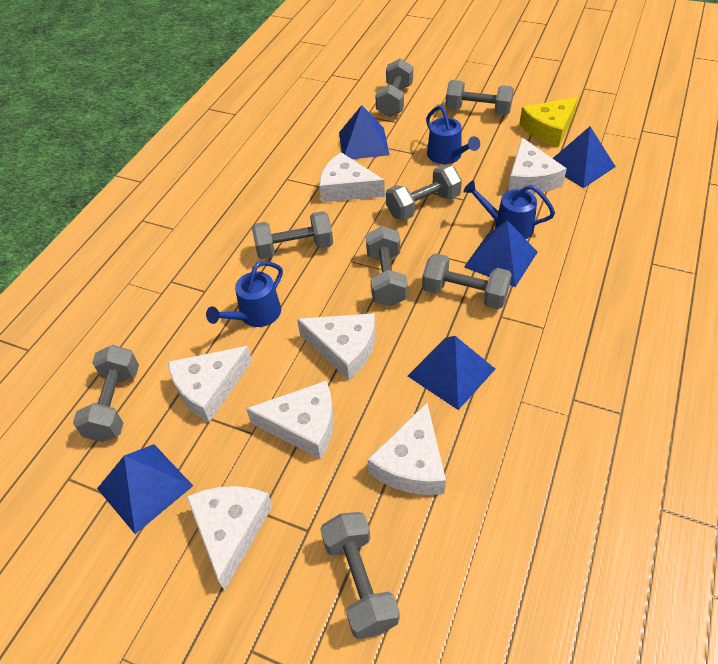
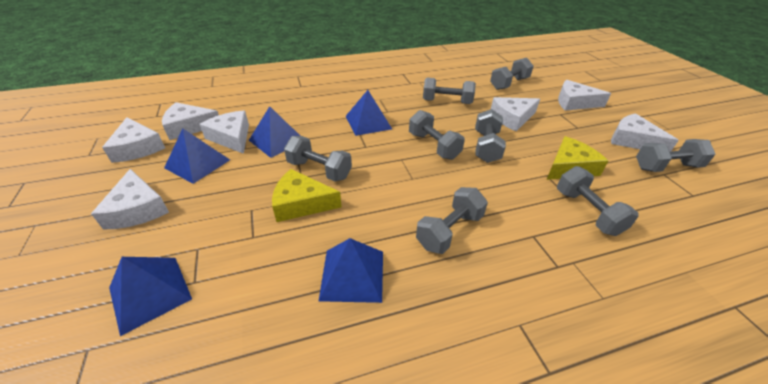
blue watering can: 3 -> 0
yellow cheese: 1 -> 2

